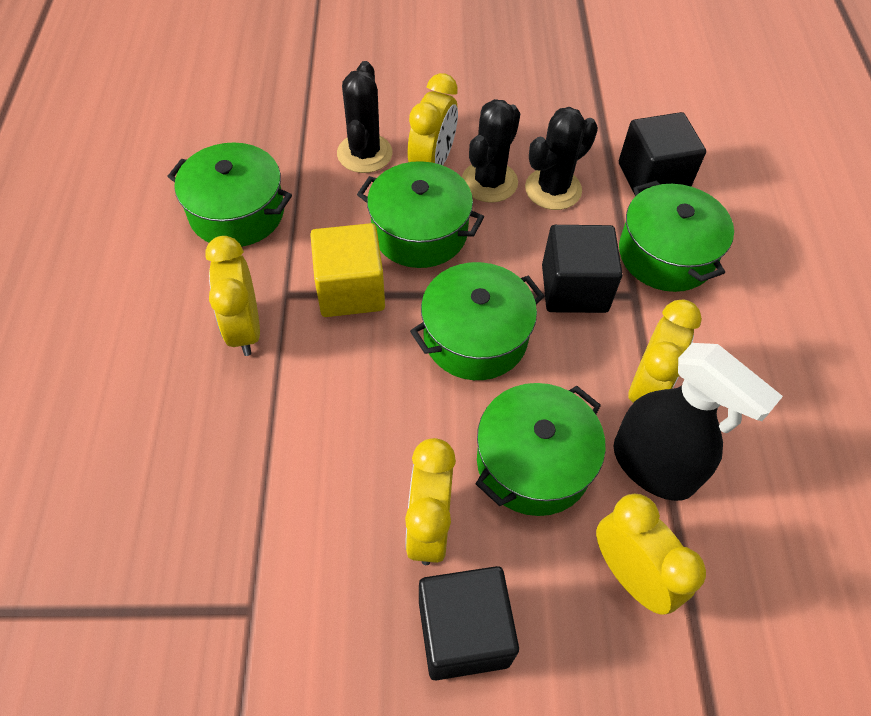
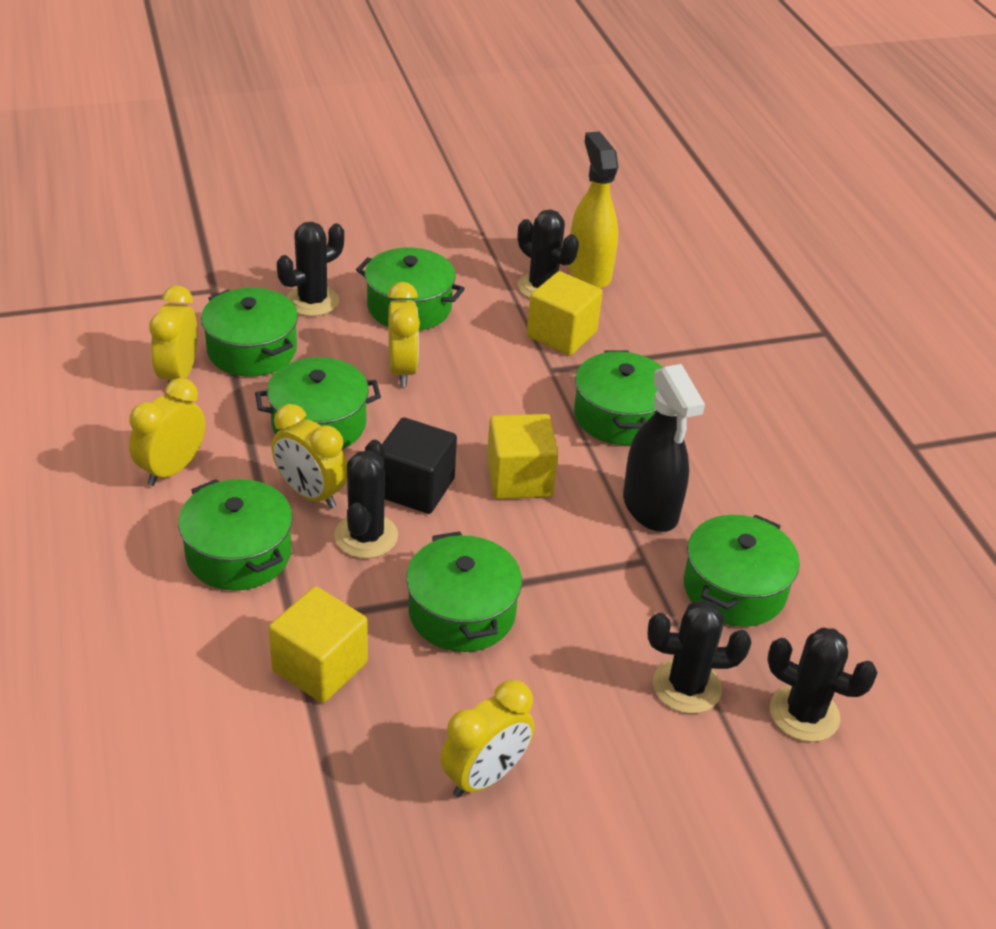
black cactus: 3 -> 5
black cube: 3 -> 1
green pot: 5 -> 7
yellow cube: 1 -> 3
yellow spray bottle: 0 -> 1

